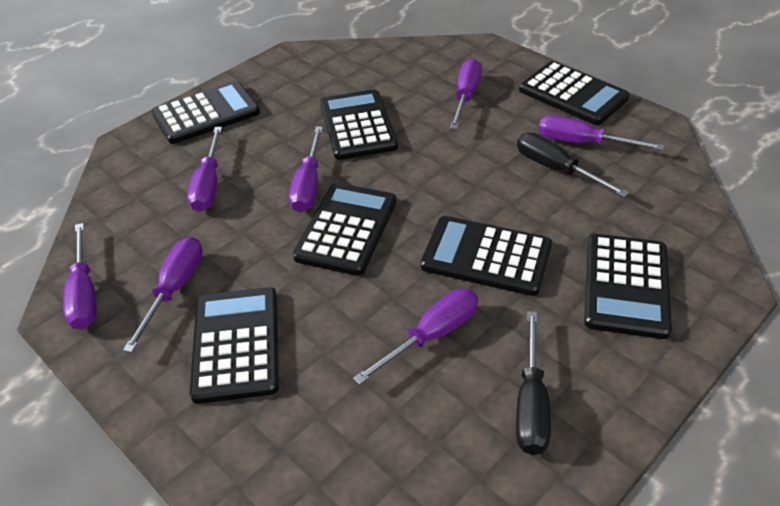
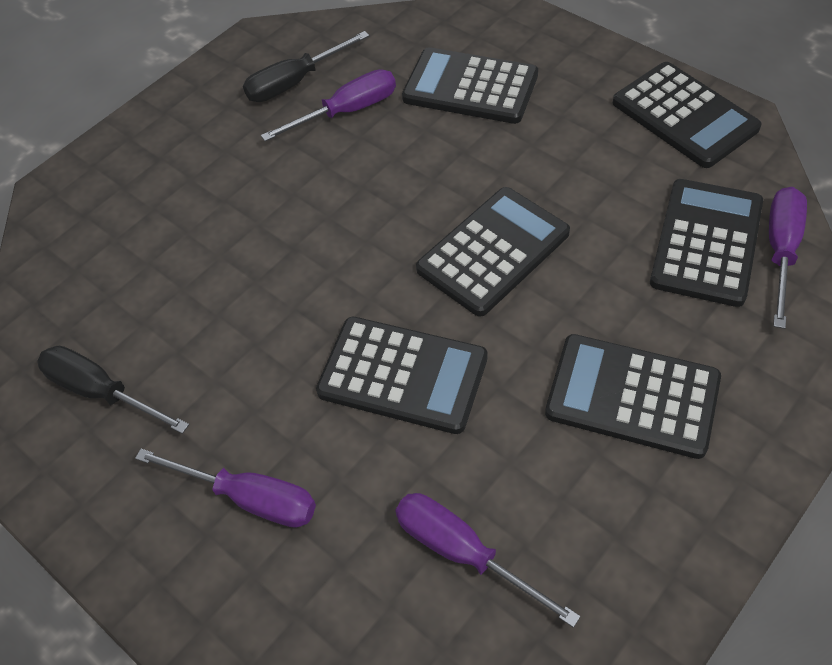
black calculator: 7 -> 6
purple screwdriver: 7 -> 4

